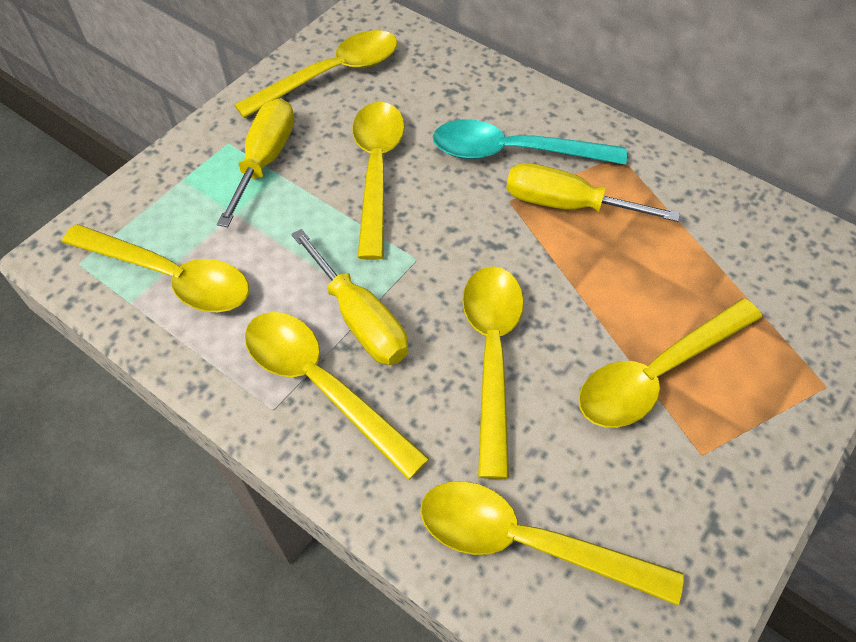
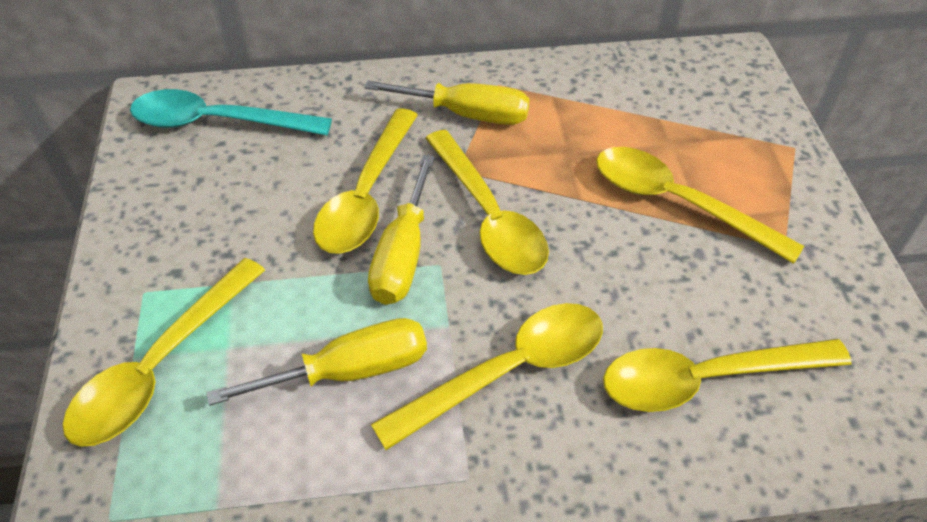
yellow spoon: 7 -> 6

